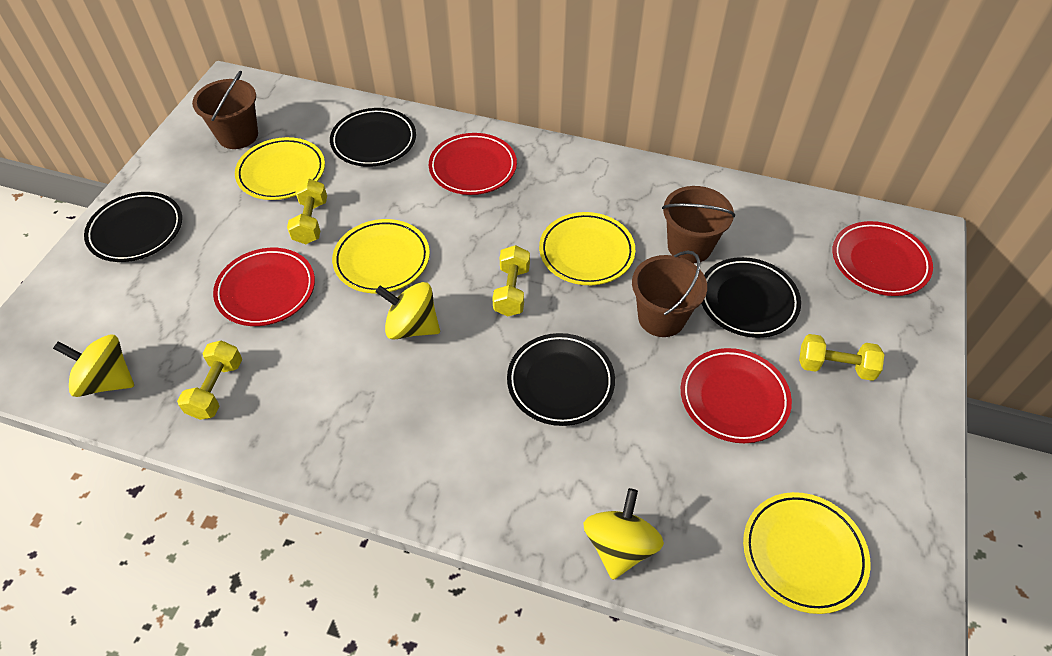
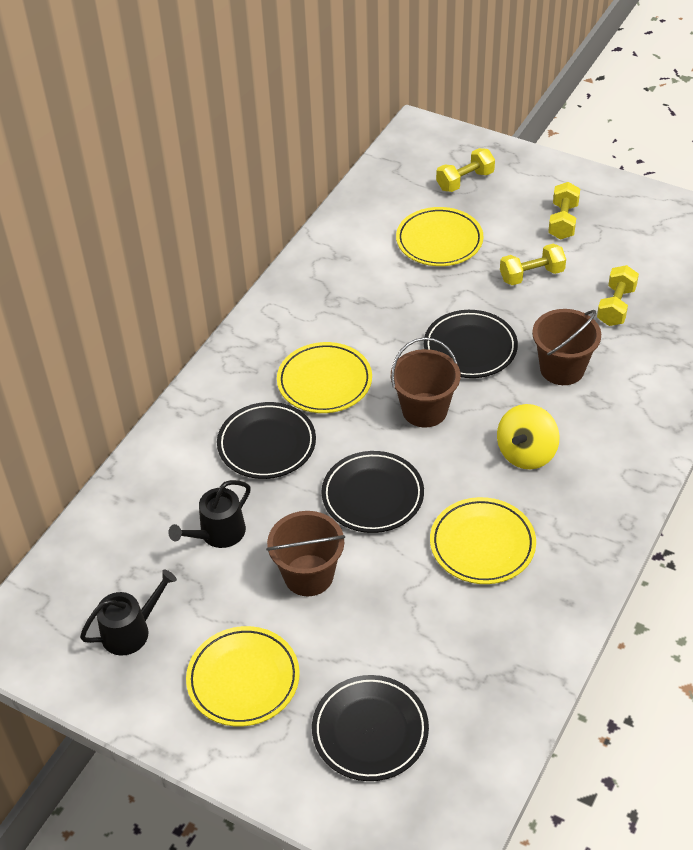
black watering can: 0 -> 2
red plate: 4 -> 0
yellow spinning top: 3 -> 1

